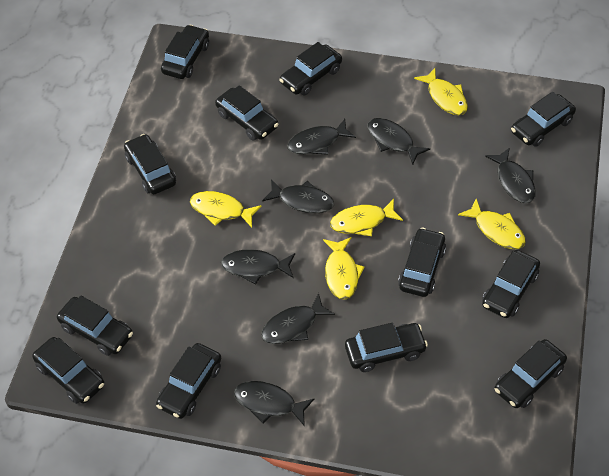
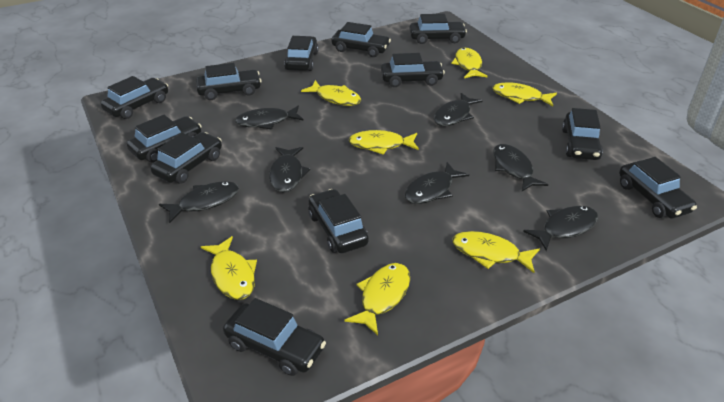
yellow fish: 5 -> 7

